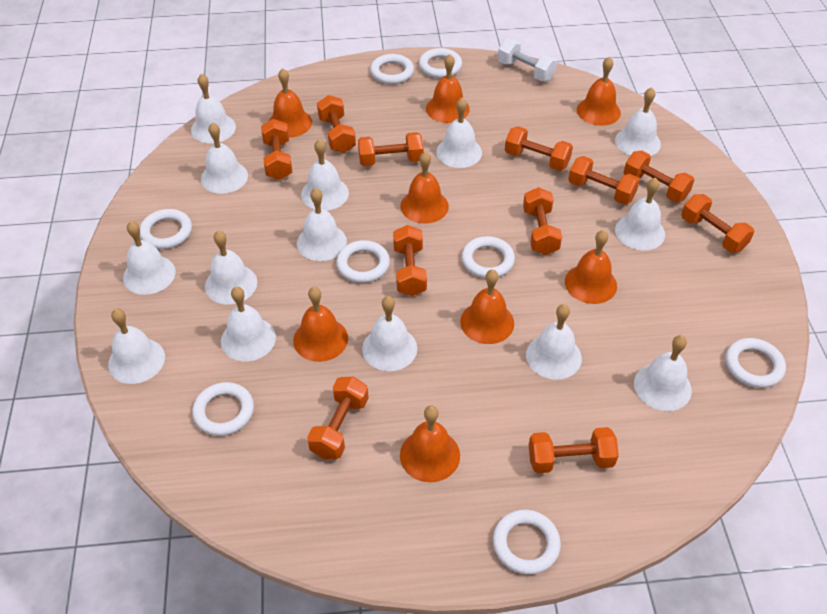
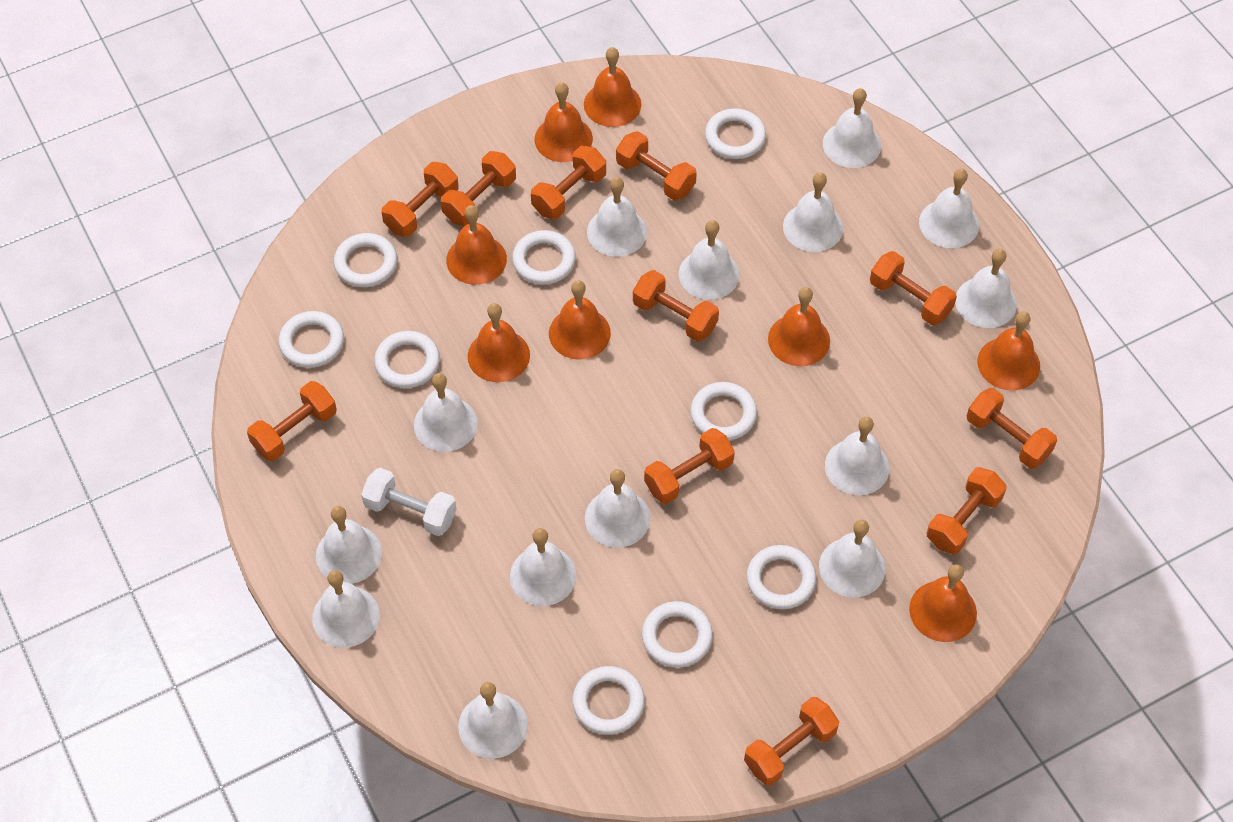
white ring: 8 -> 9

